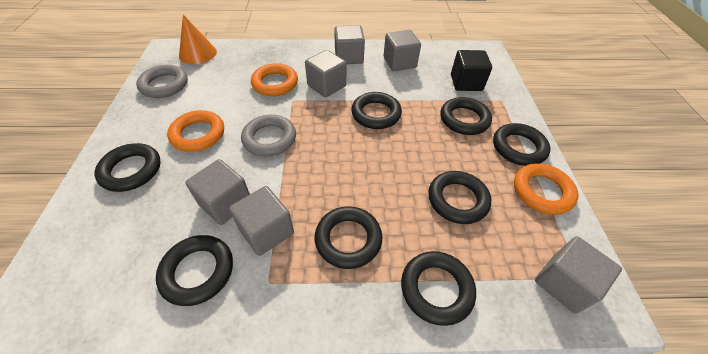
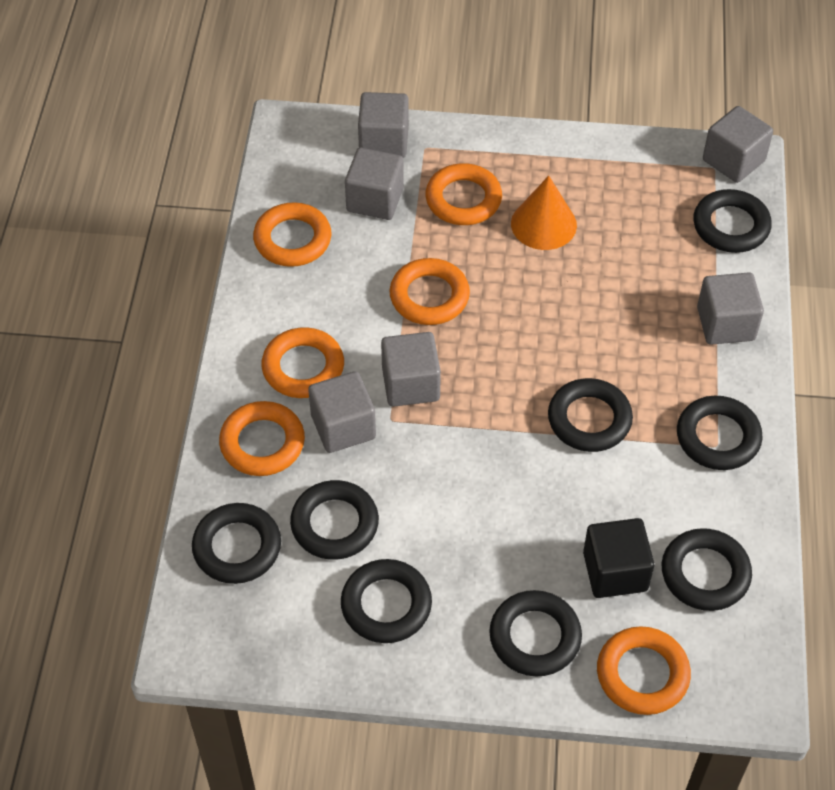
grey ring: 2 -> 0
orange ring: 3 -> 6

